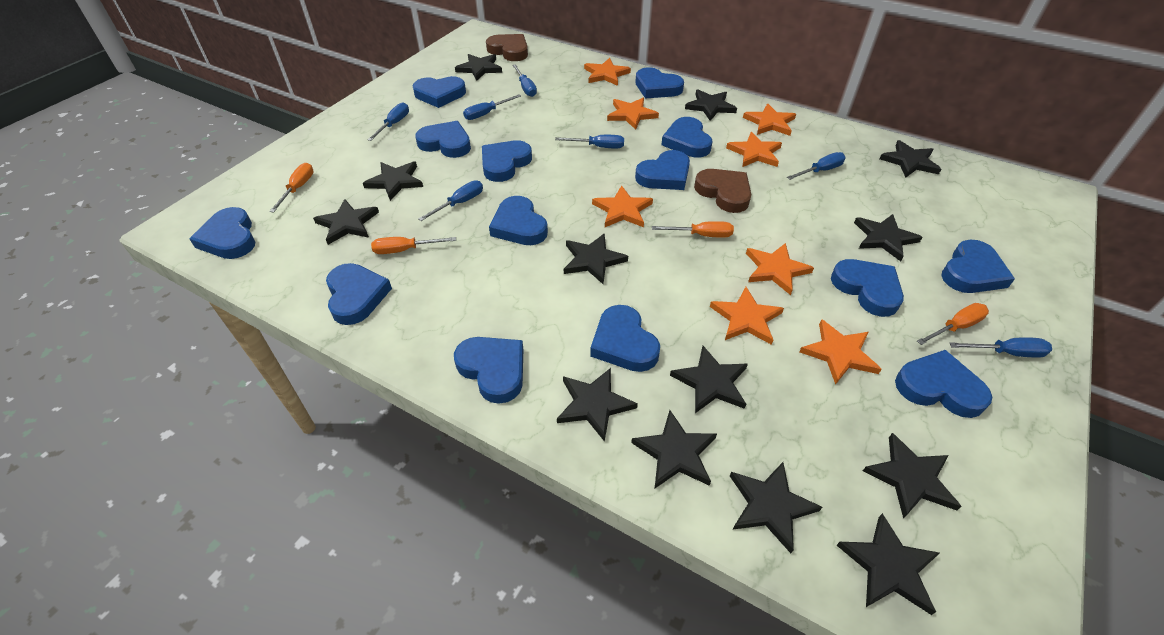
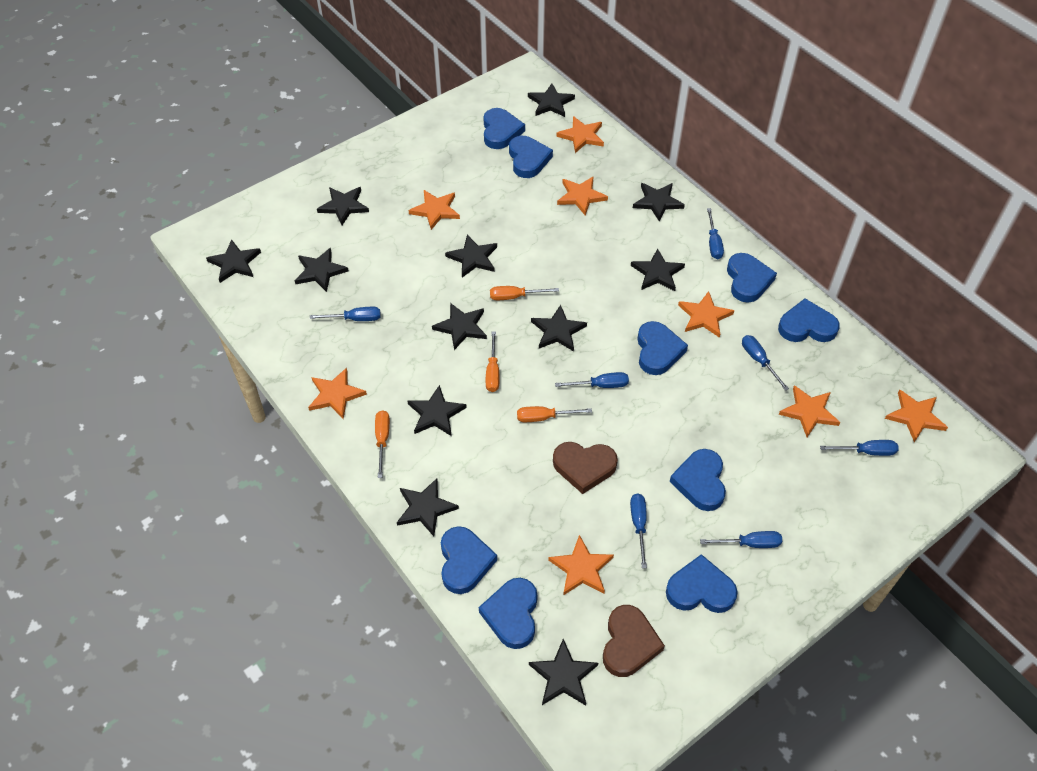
black star: 13 -> 12
blue heart: 14 -> 9

